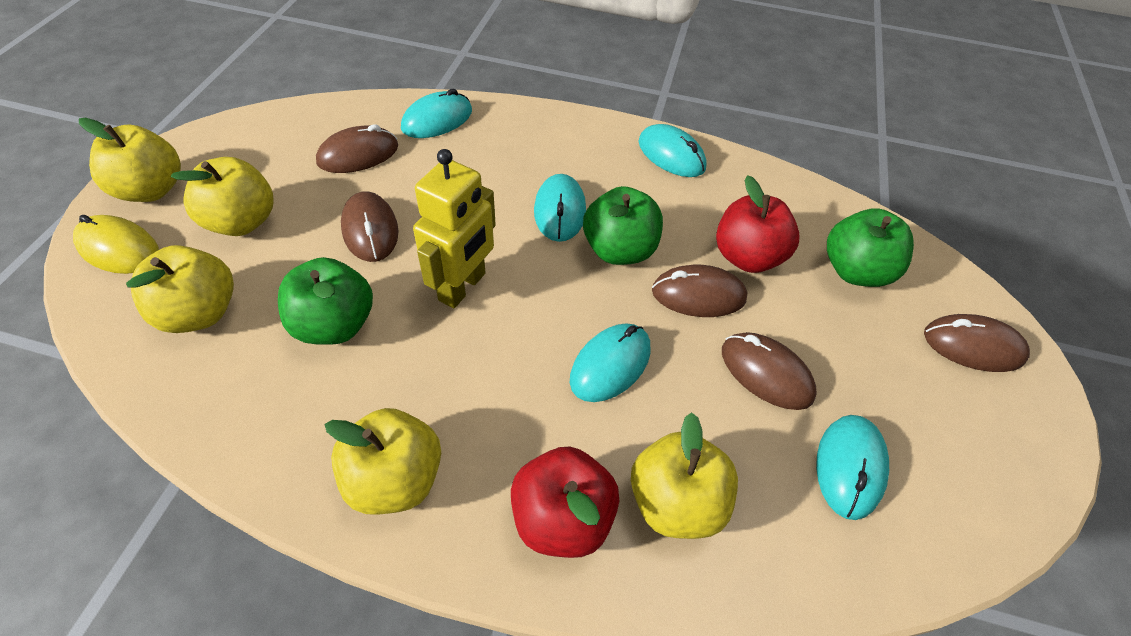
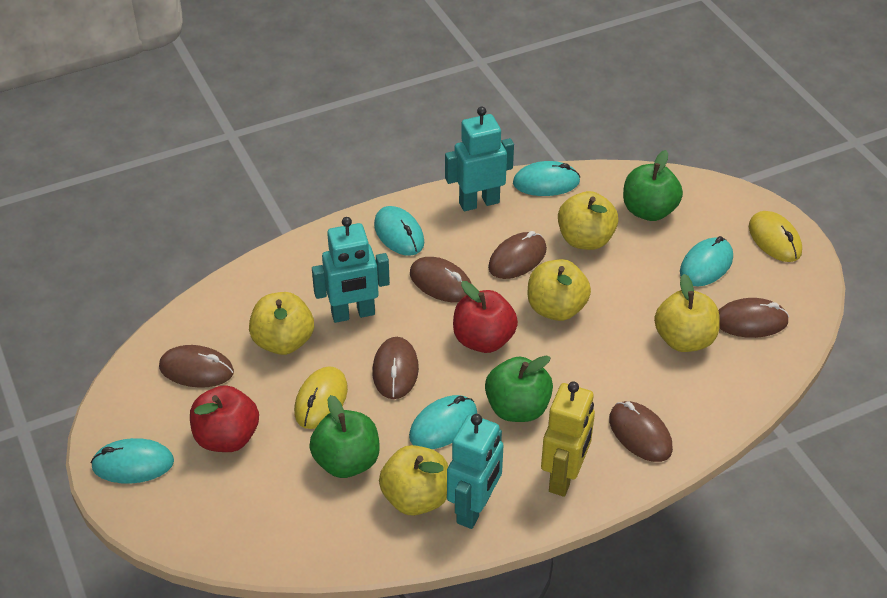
brown mouse: 5 -> 6
turquoise robot: 0 -> 3
yellow mouse: 1 -> 2

